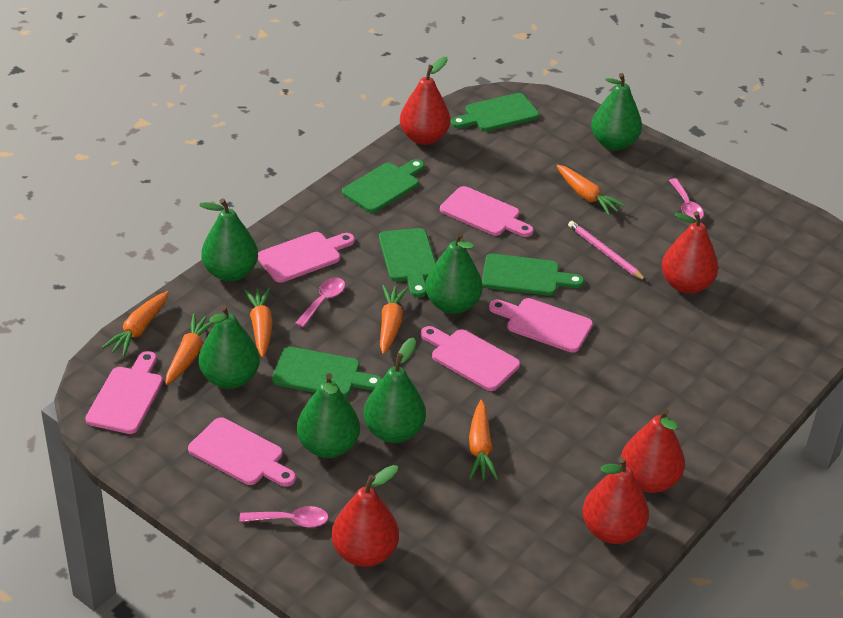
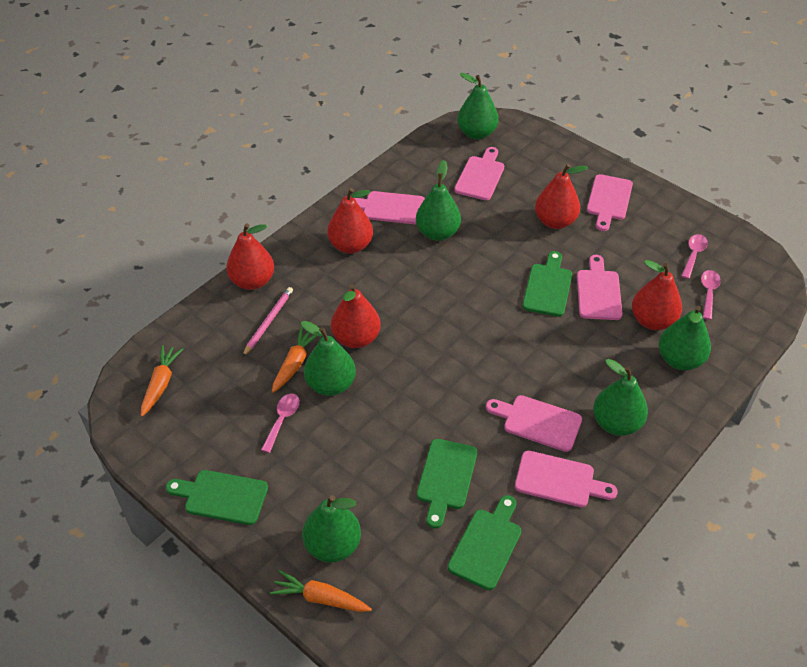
green cutting board: 5 -> 4
orange carrot: 6 -> 3

